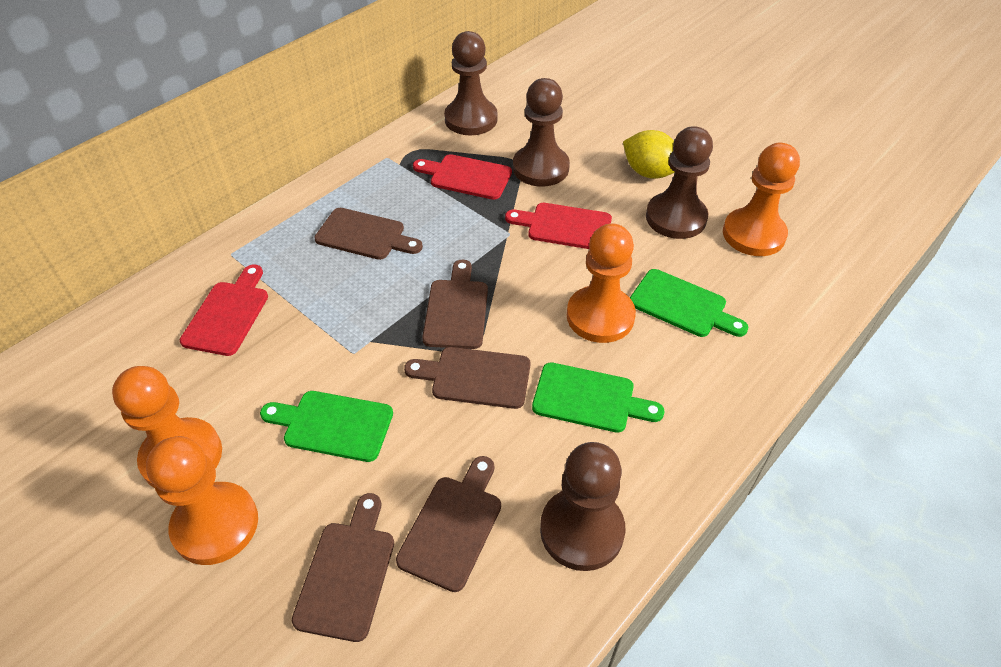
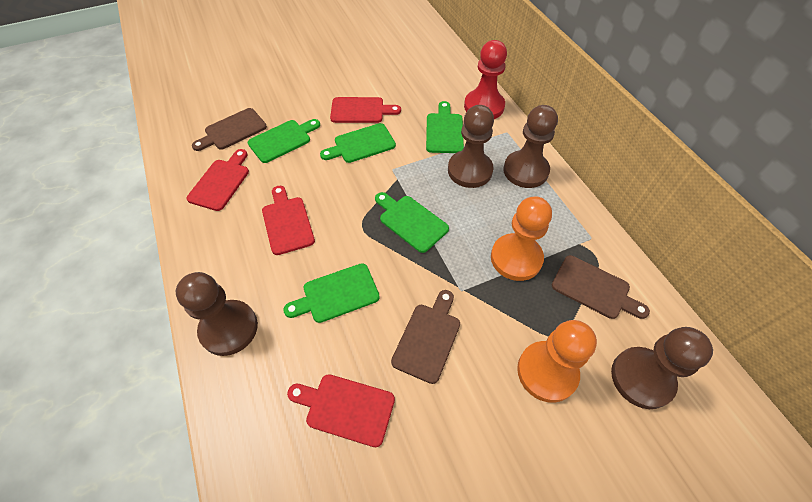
brown cutting board: 5 -> 3
green cutting board: 3 -> 5
orange pawn: 4 -> 2
red cutting board: 3 -> 4
red pawn: 0 -> 1
yellow lemon: 1 -> 0

